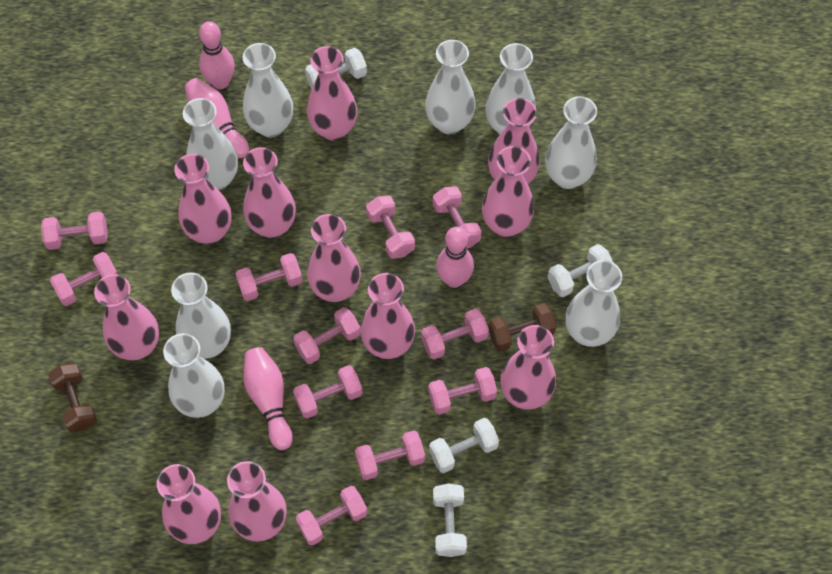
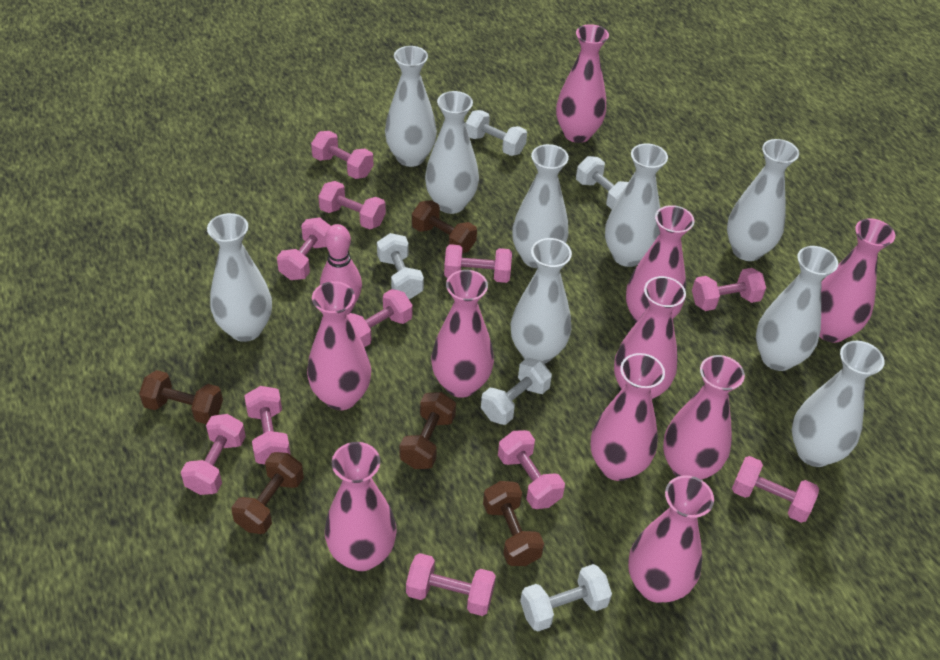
brown dumbbell: 2 -> 5
pink bowling pin: 4 -> 1
pink vase: 11 -> 10
white dumbbell: 4 -> 5
white vase: 8 -> 9

